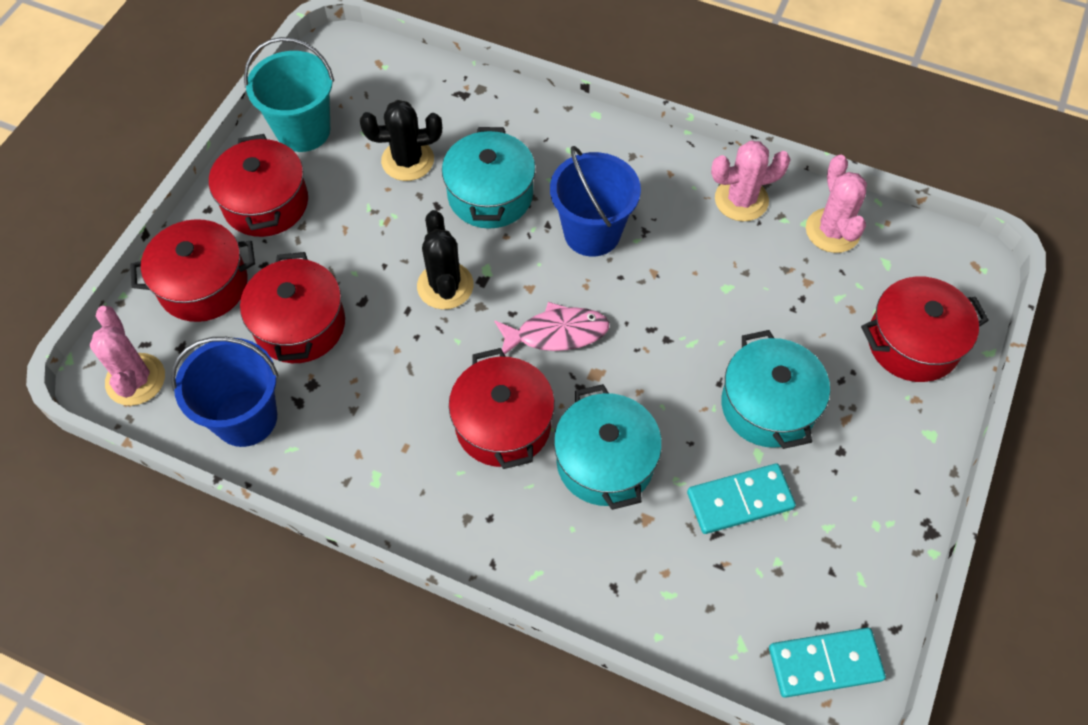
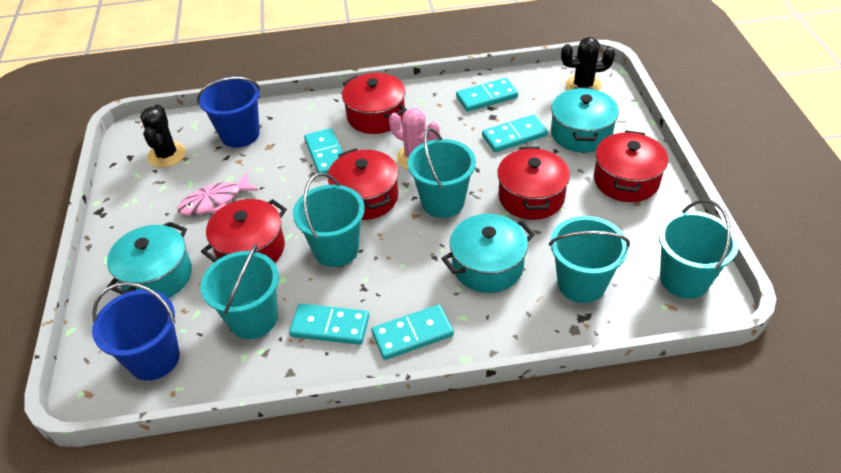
pink cactus: 3 -> 1
turquoise bucket: 1 -> 5
turquoise domino: 2 -> 5

